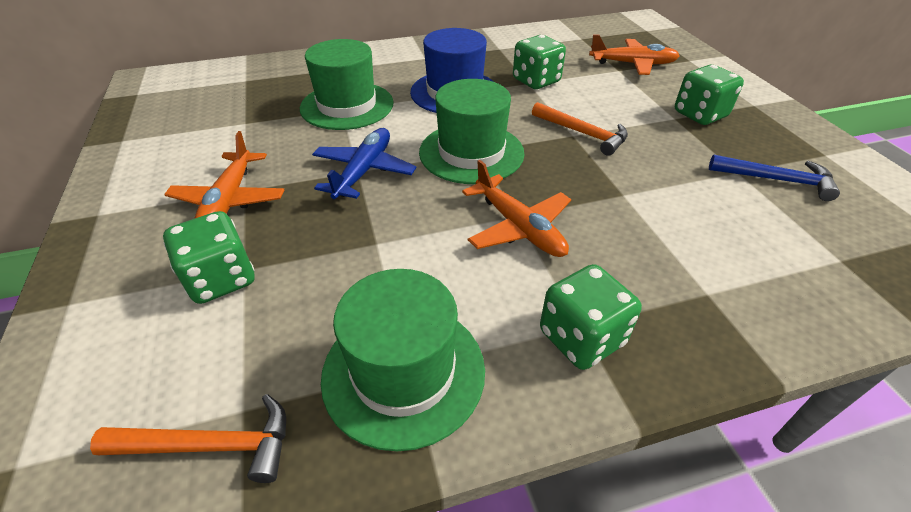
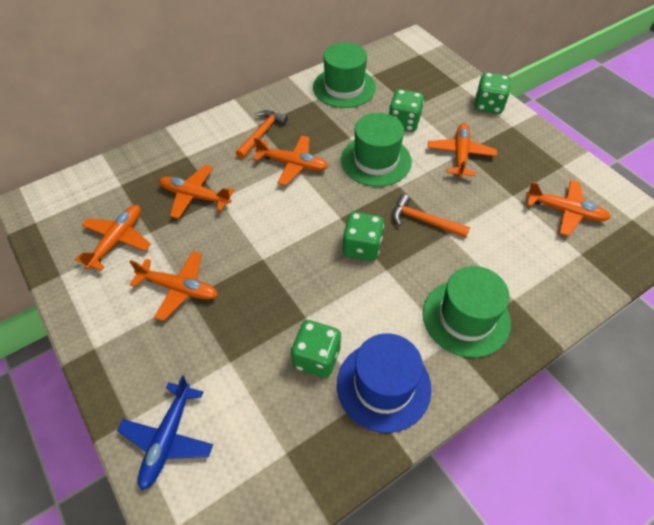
blue hammer: 1 -> 0
orange plane: 3 -> 6

